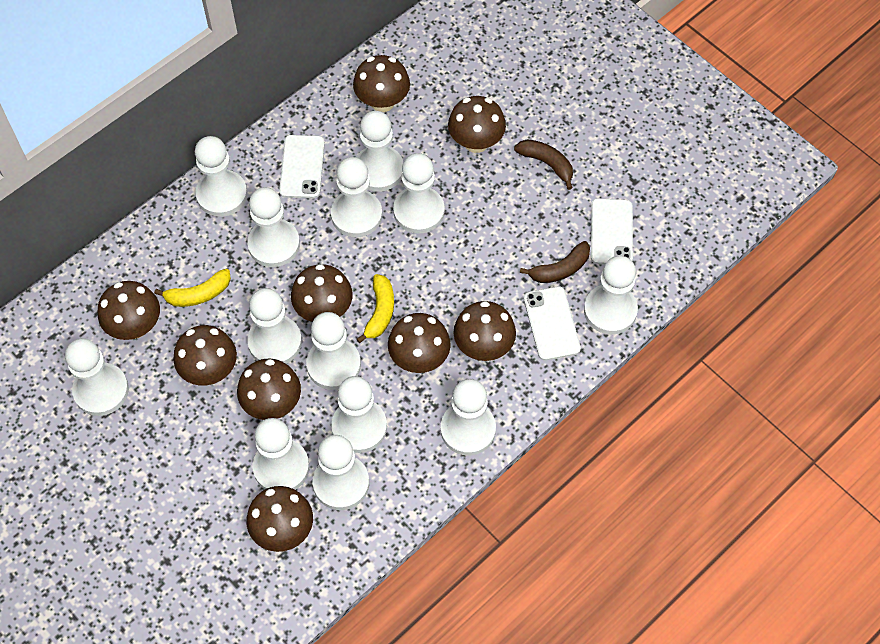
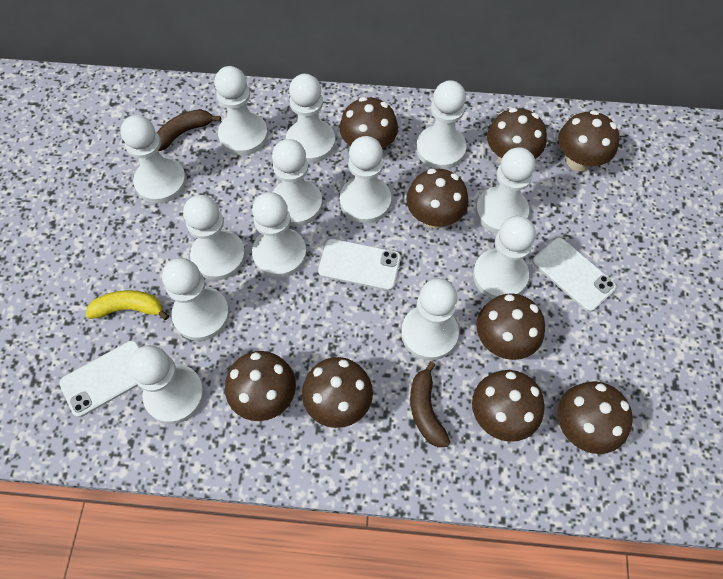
yellow banana: 2 -> 1

